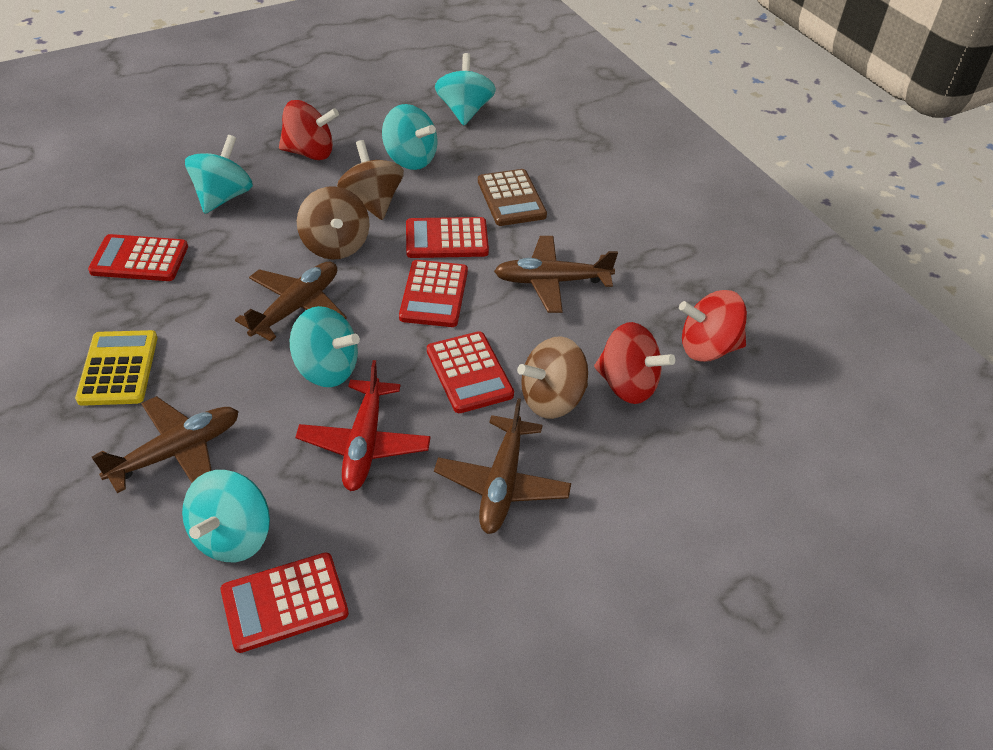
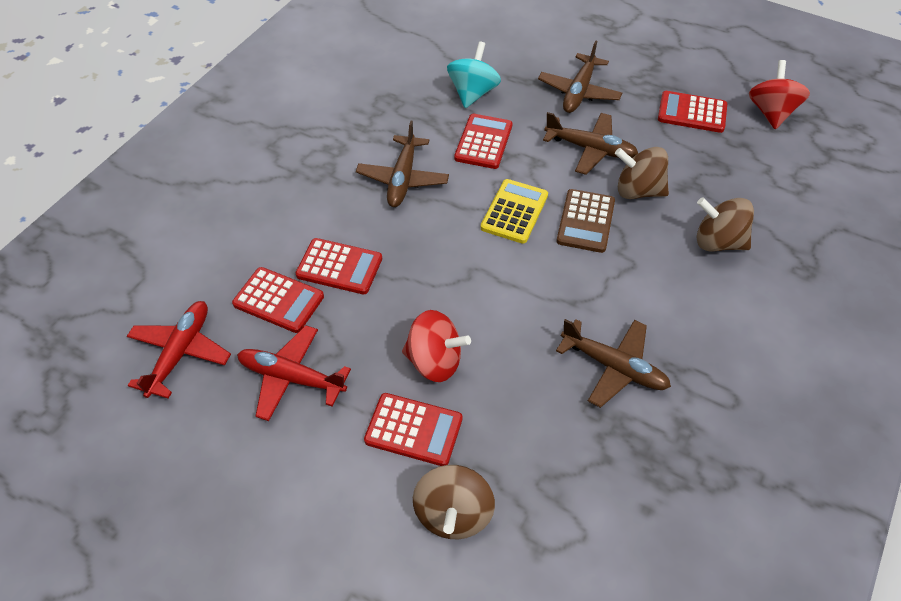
red plane: 1 -> 2
red spinning top: 3 -> 2
turquoise spinning top: 5 -> 1

